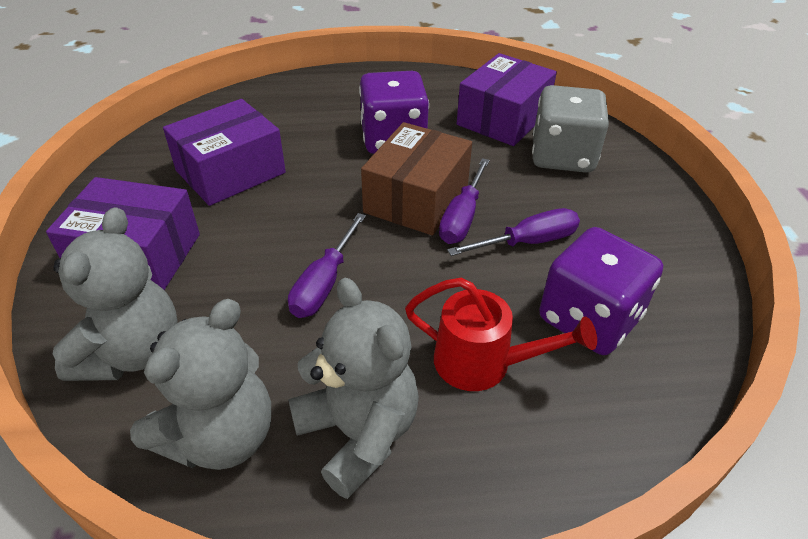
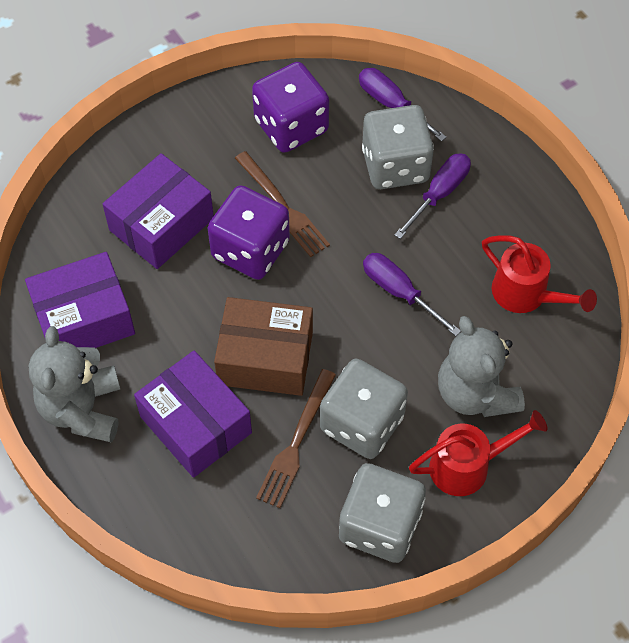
brown fork: 0 -> 2
grey dice: 1 -> 3
grey teddy bear: 3 -> 2
red watering can: 1 -> 2

